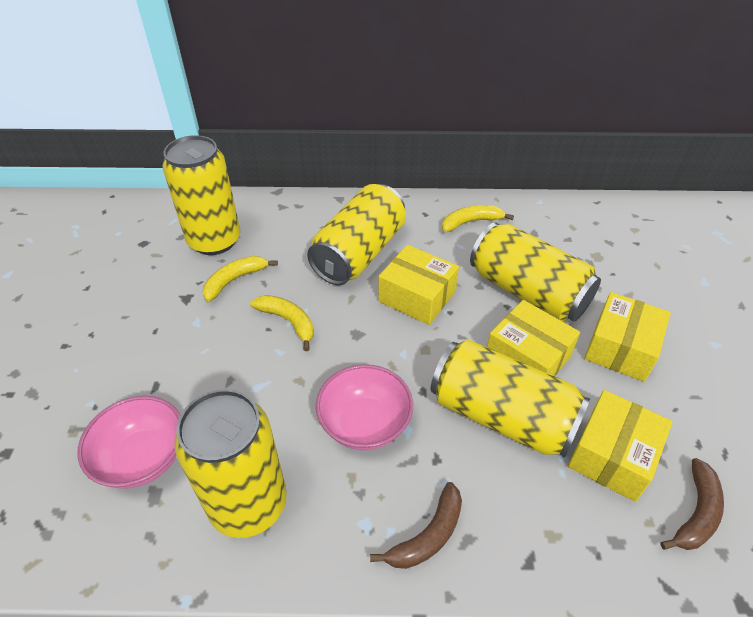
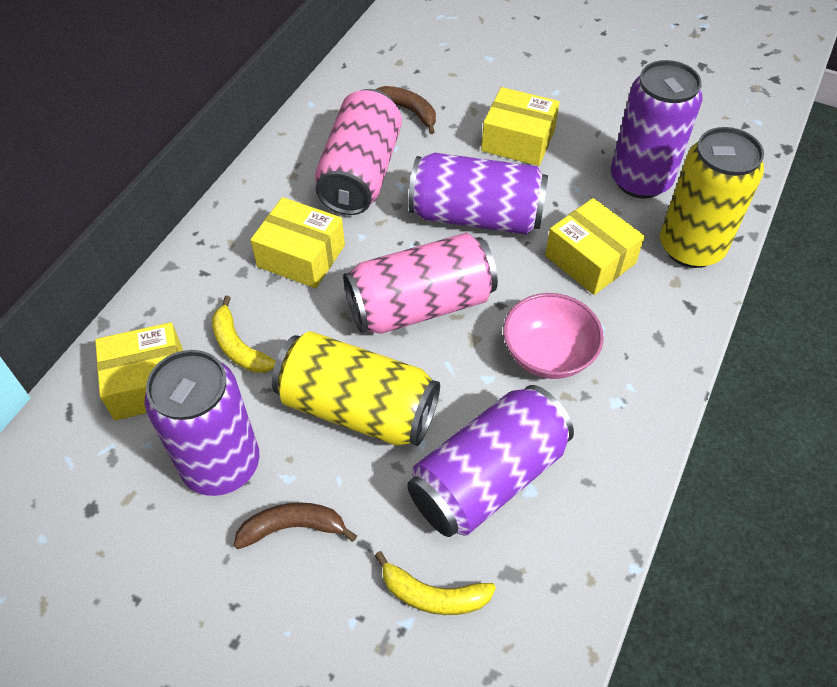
pink bowl: 2 -> 1
pink can: 0 -> 2
purple can: 0 -> 4
yellow banana: 3 -> 2
yellow can: 5 -> 2

